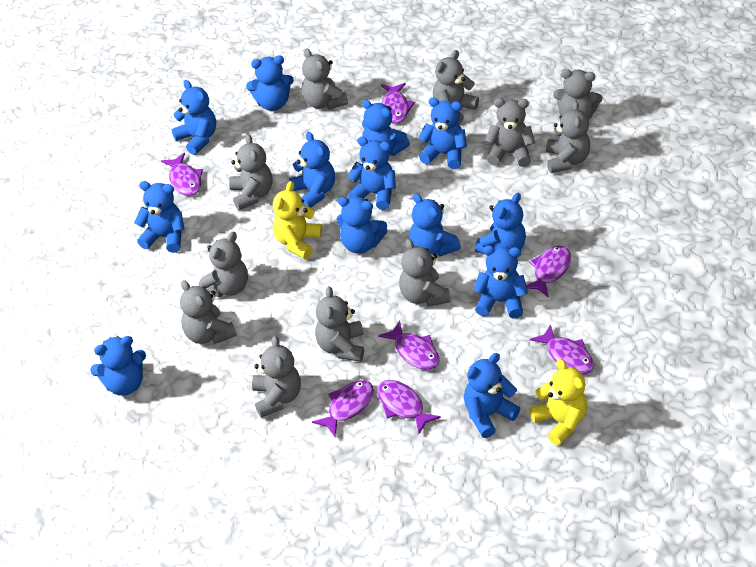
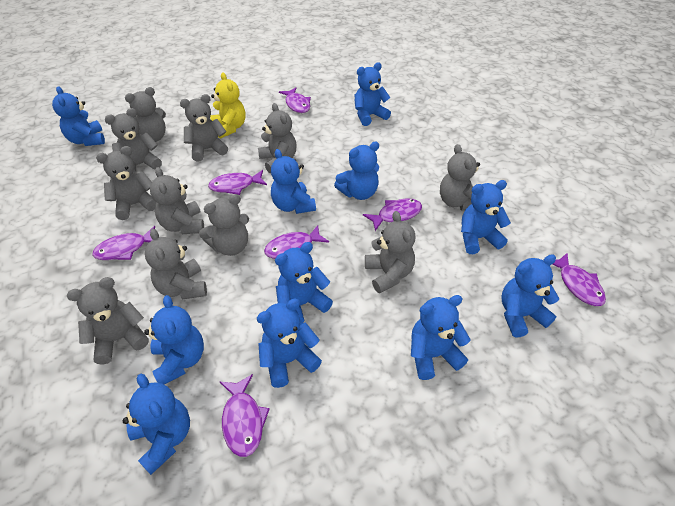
blue teddy bear: 13 -> 11
yellow teddy bear: 2 -> 1

